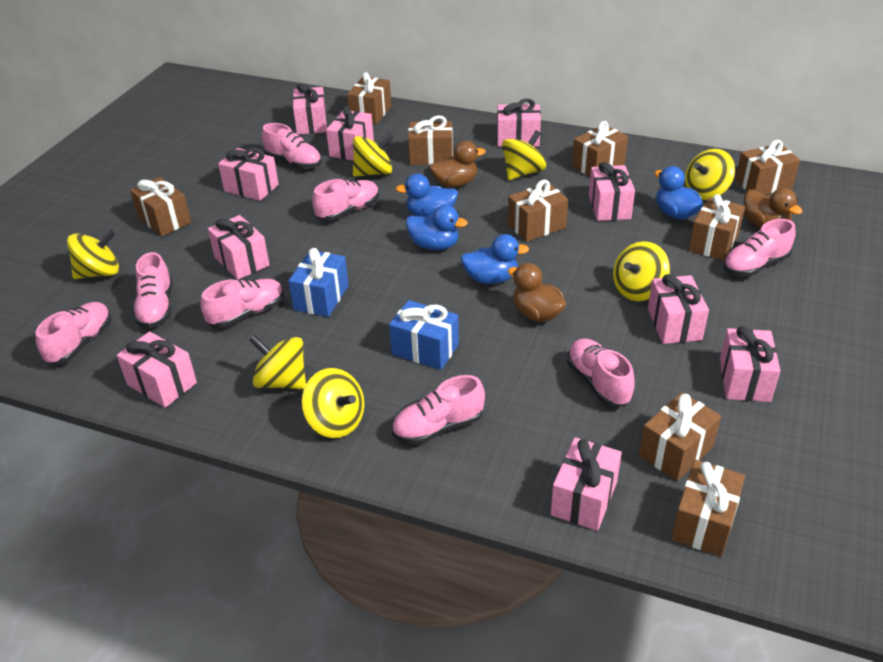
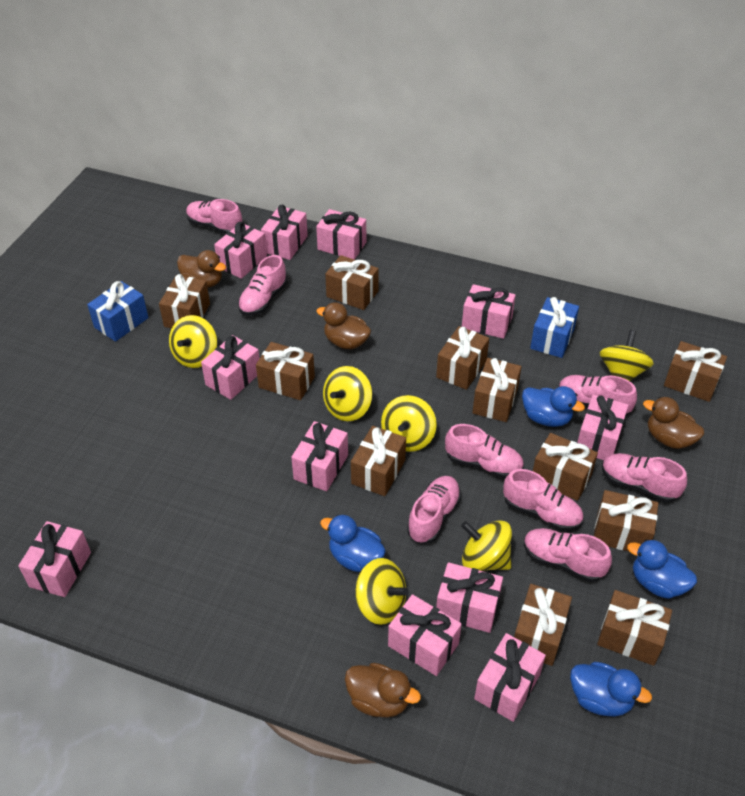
brown duck: 3 -> 4
brown gift: 9 -> 11
pink gift: 10 -> 11
yellow spinning top: 7 -> 6

